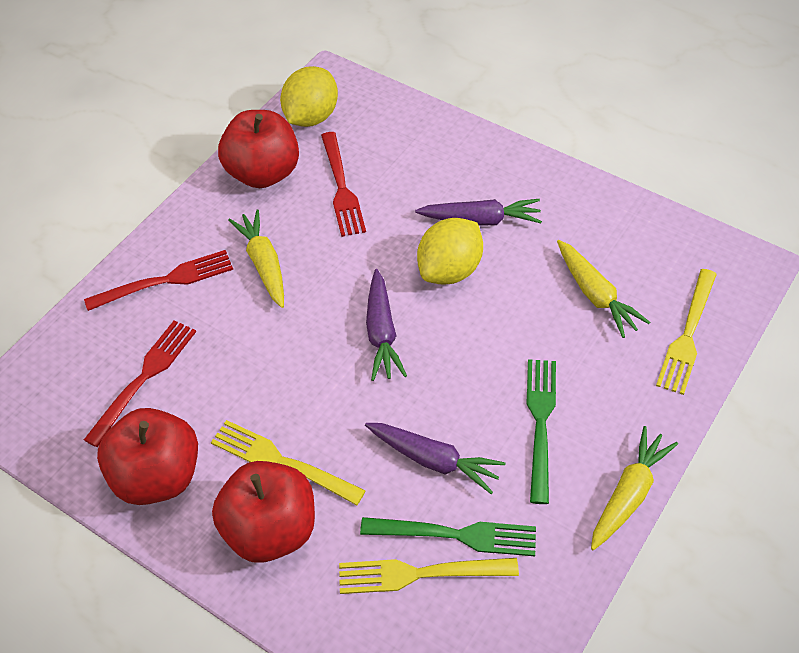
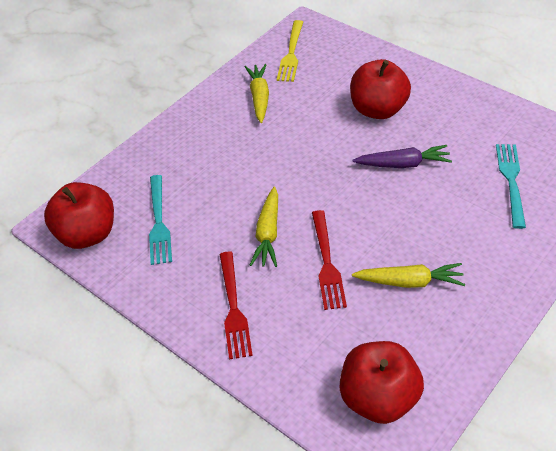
green fork: 2 -> 0
purple carrot: 3 -> 1
red fork: 3 -> 2
turquoise fork: 0 -> 2
yellow fork: 3 -> 1
yellow lemon: 2 -> 0

